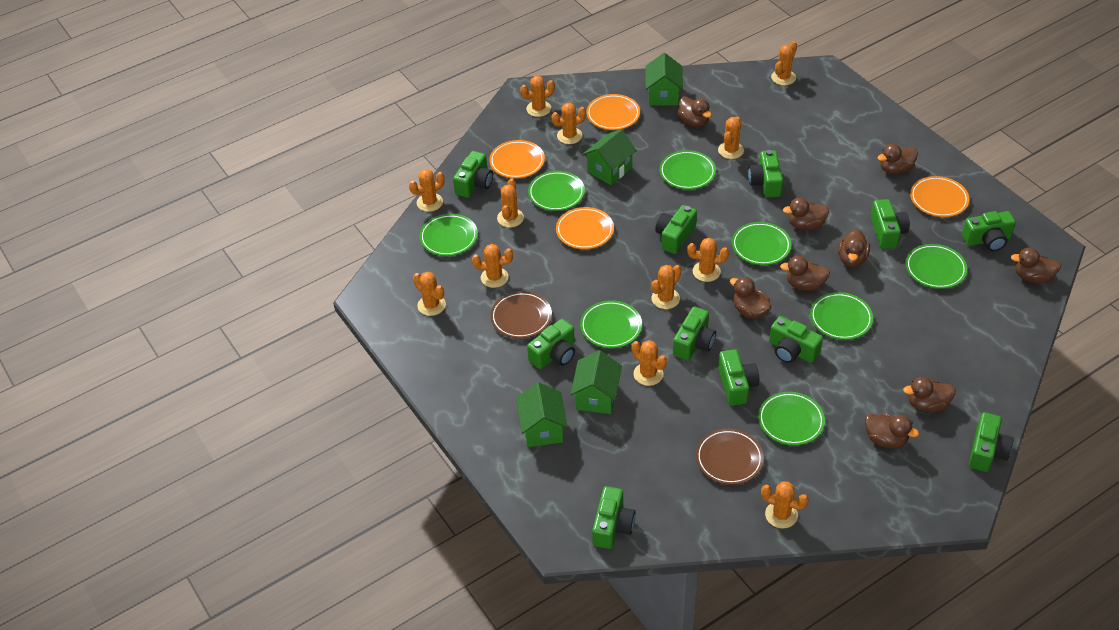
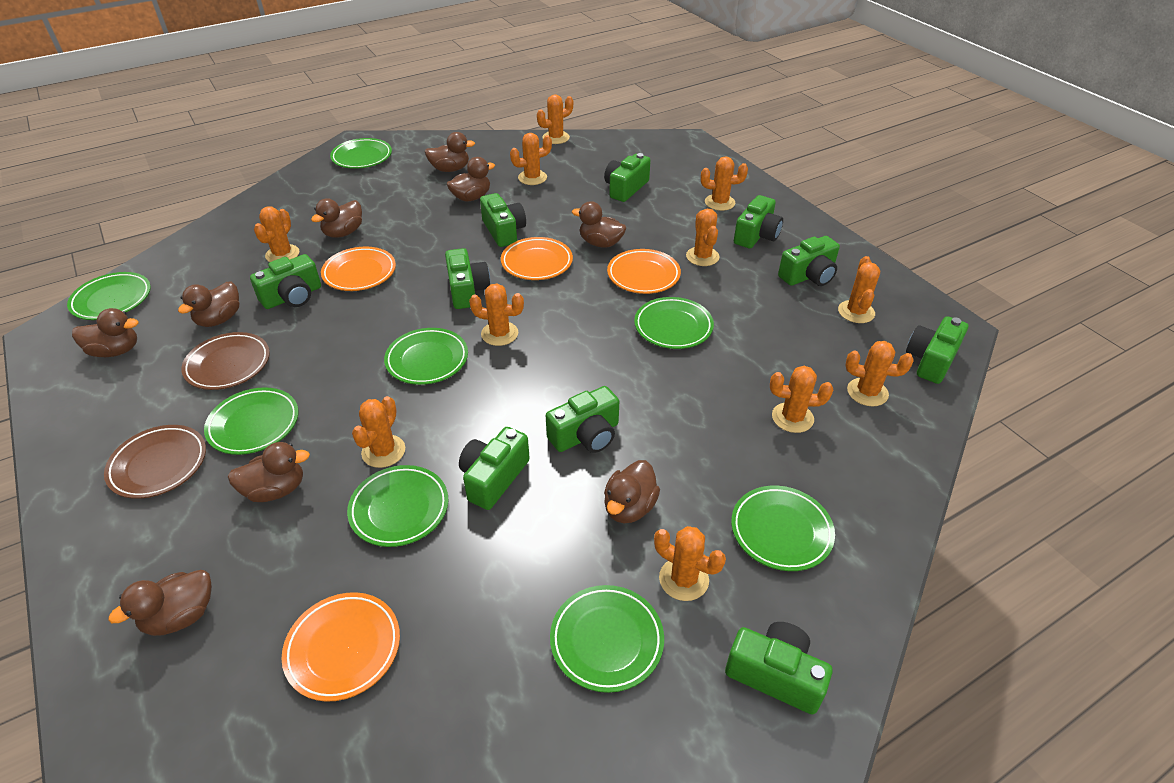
green camera: 11 -> 10
green house: 4 -> 0
orange cactus: 12 -> 11

